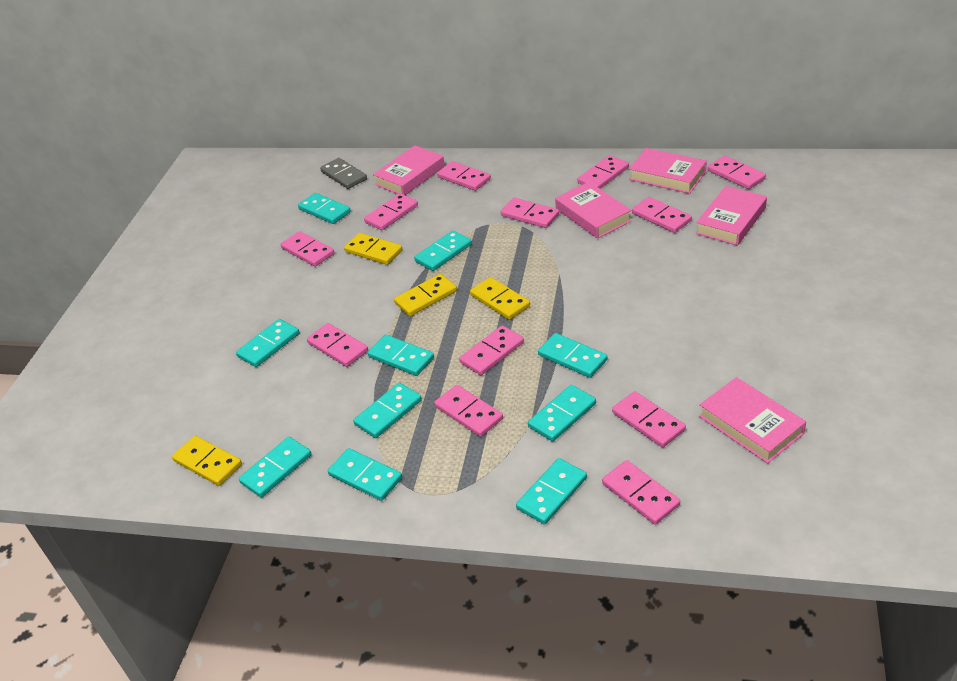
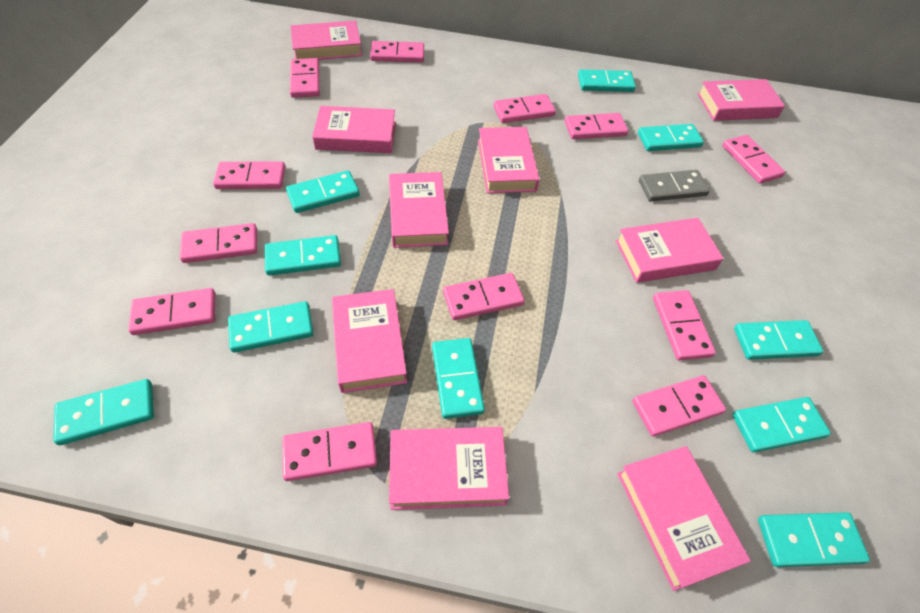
pink book: 5 -> 9
yellow domino: 4 -> 0

